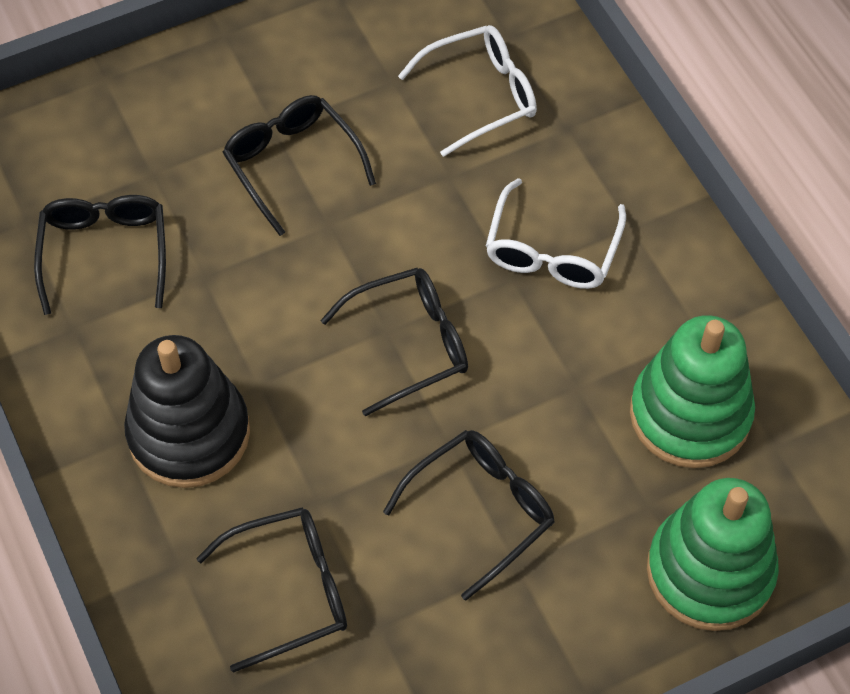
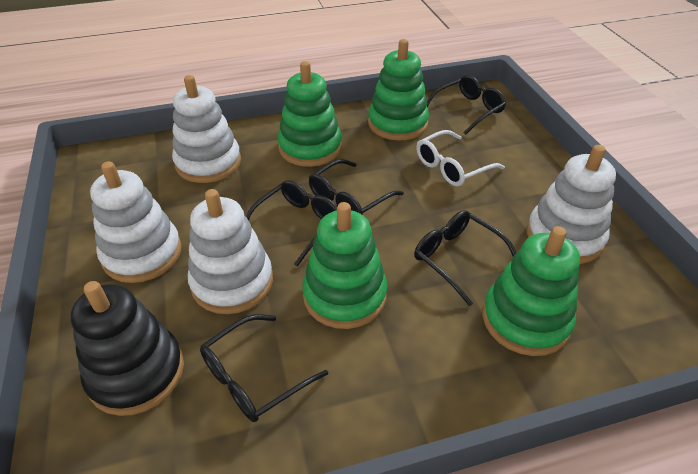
green stacking toy: 2 -> 4
white glasses: 2 -> 1
white stacking toy: 0 -> 4

